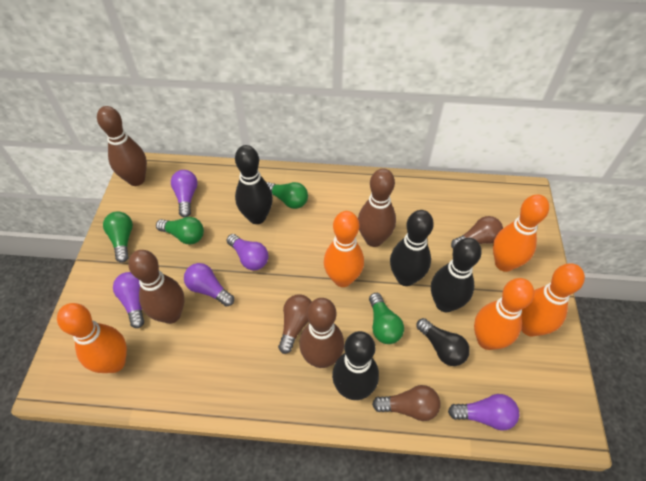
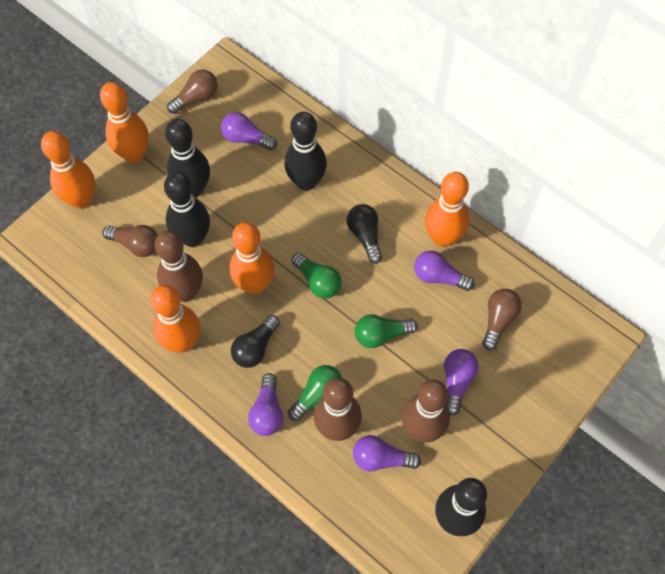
black light bulb: 1 -> 2
brown bowling pin: 4 -> 3
green light bulb: 4 -> 3

